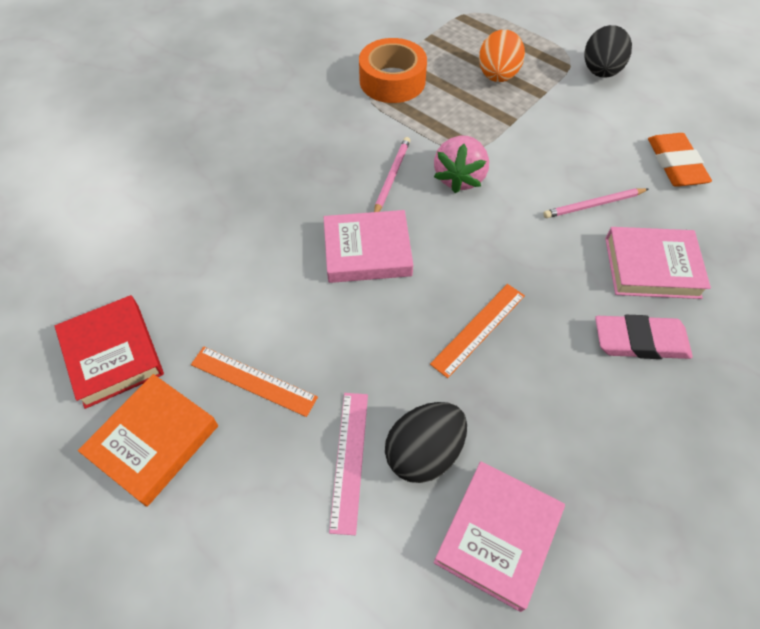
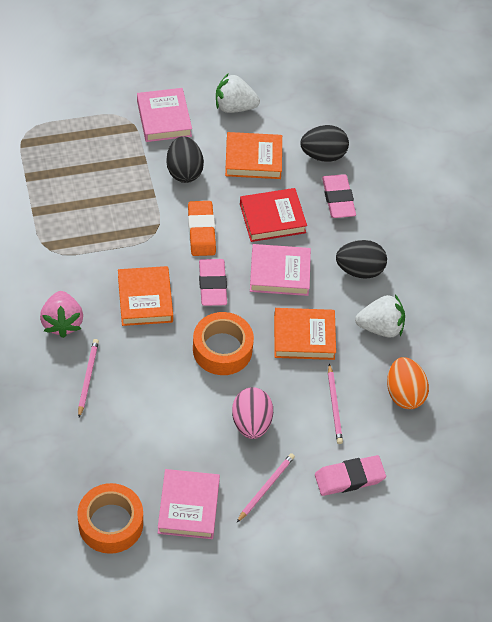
black egg: 2 -> 3
orange book: 1 -> 3
orange ruler: 2 -> 0
orange tape: 1 -> 2
pink egg: 0 -> 1
pink eraser: 1 -> 3
pink pencil: 2 -> 3
pink ruler: 1 -> 0
white strawberry: 0 -> 2

